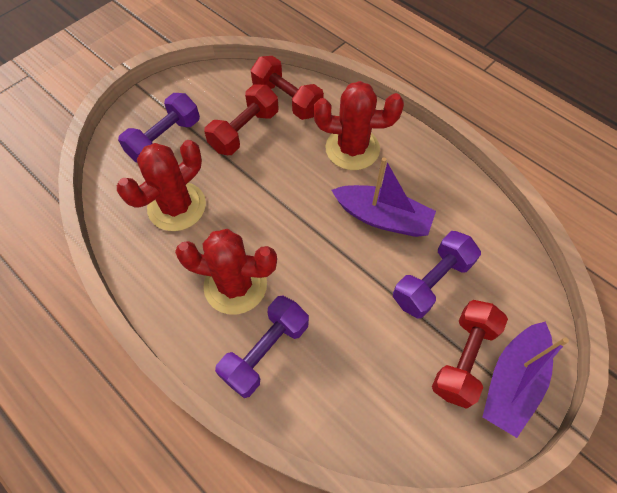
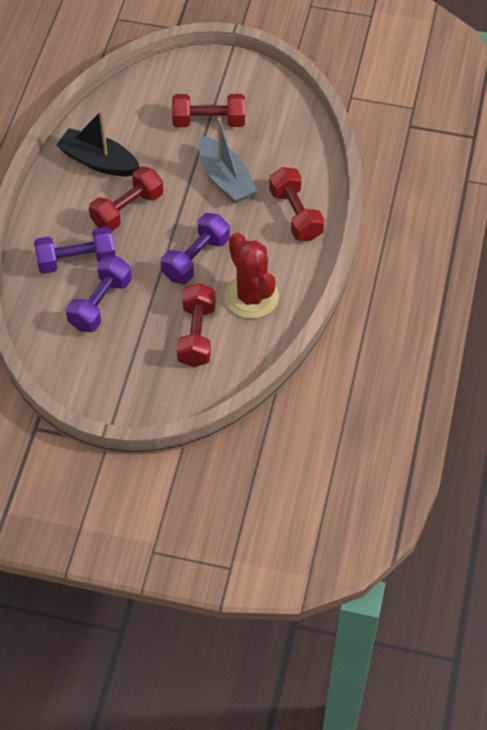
black boat: 0 -> 1
grey boat: 0 -> 1
purple boat: 2 -> 0
red cactus: 3 -> 1
red dumbbell: 3 -> 4

